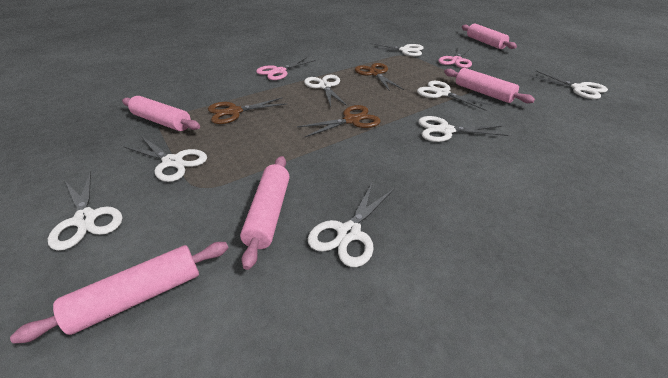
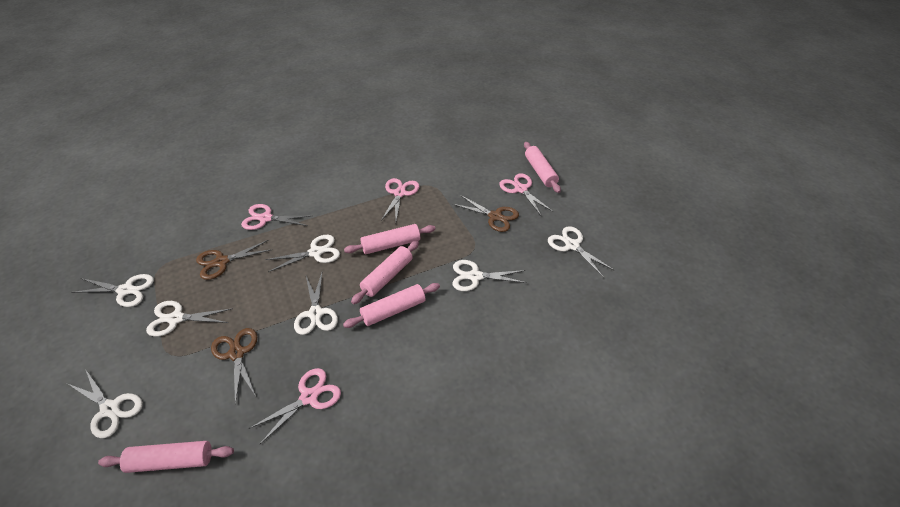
pink scissors: 2 -> 4
white scissors: 8 -> 7

